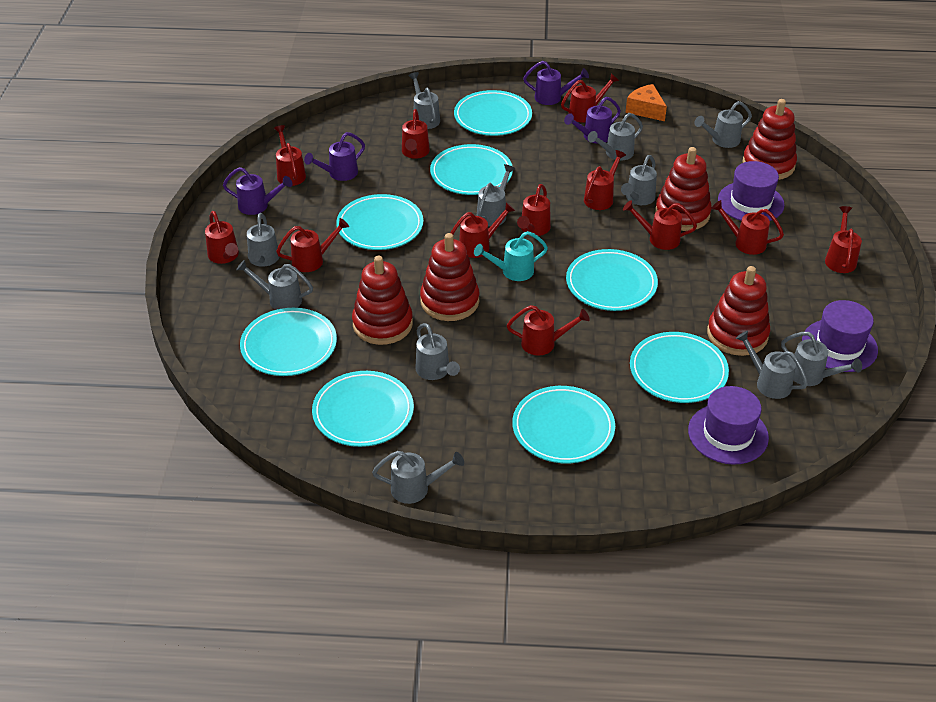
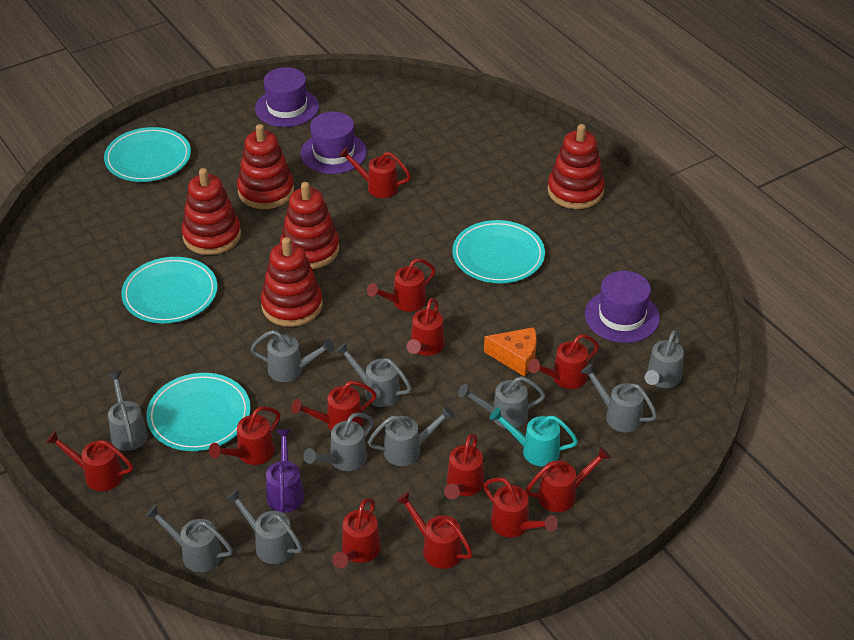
grey watering can: 11 -> 10
purple watering can: 4 -> 1
turquoise plate: 8 -> 4

